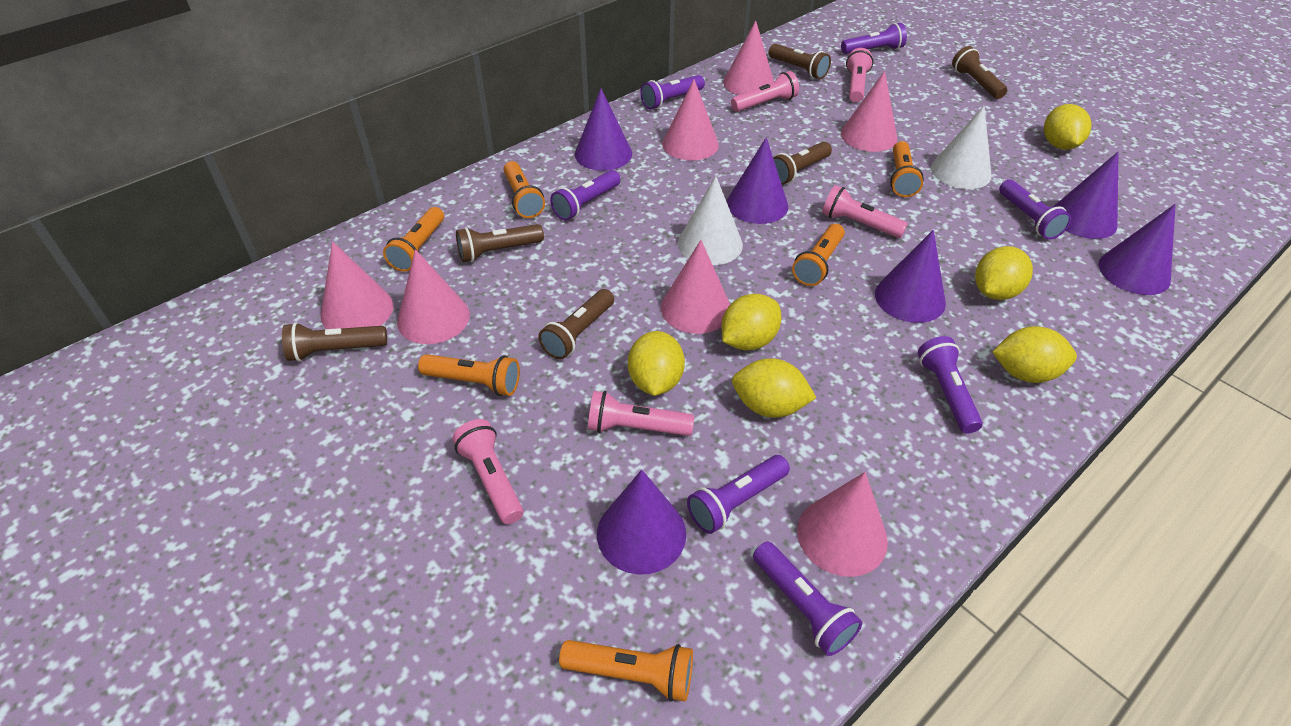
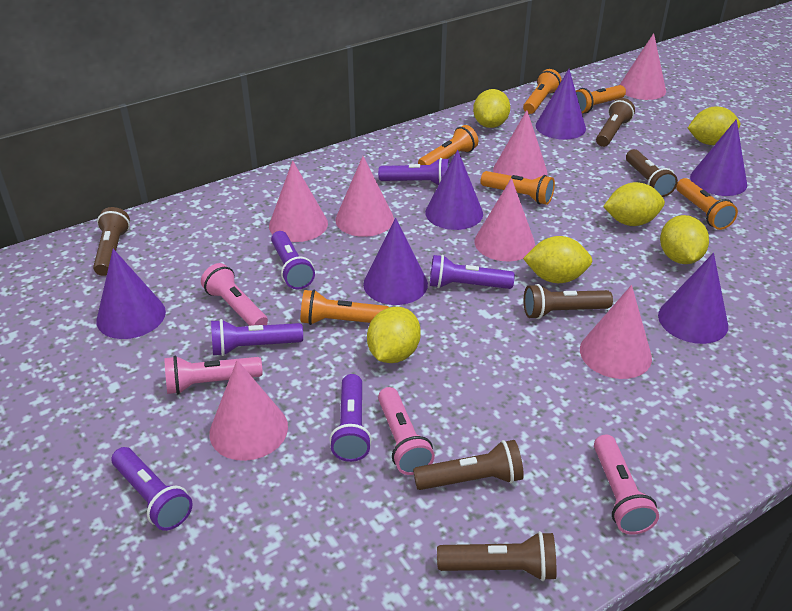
pink flashlight: 5 -> 4
purple flashlight: 7 -> 6
white cone: 2 -> 0

